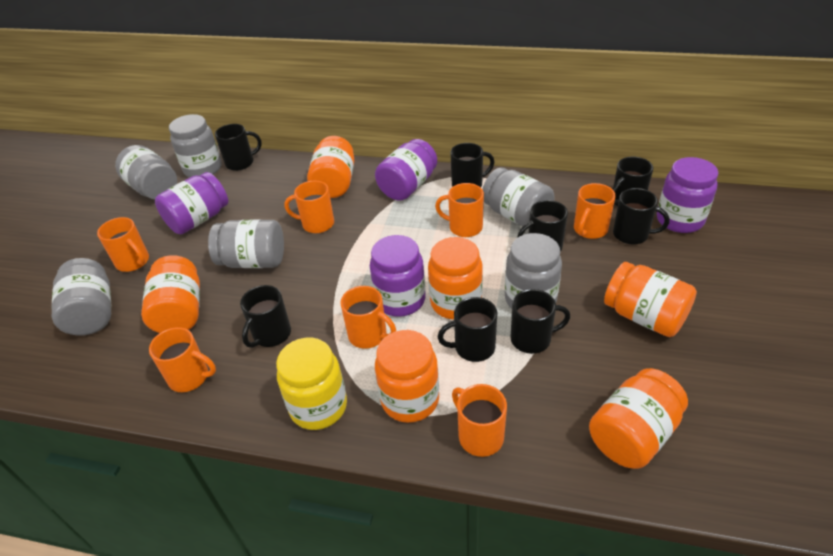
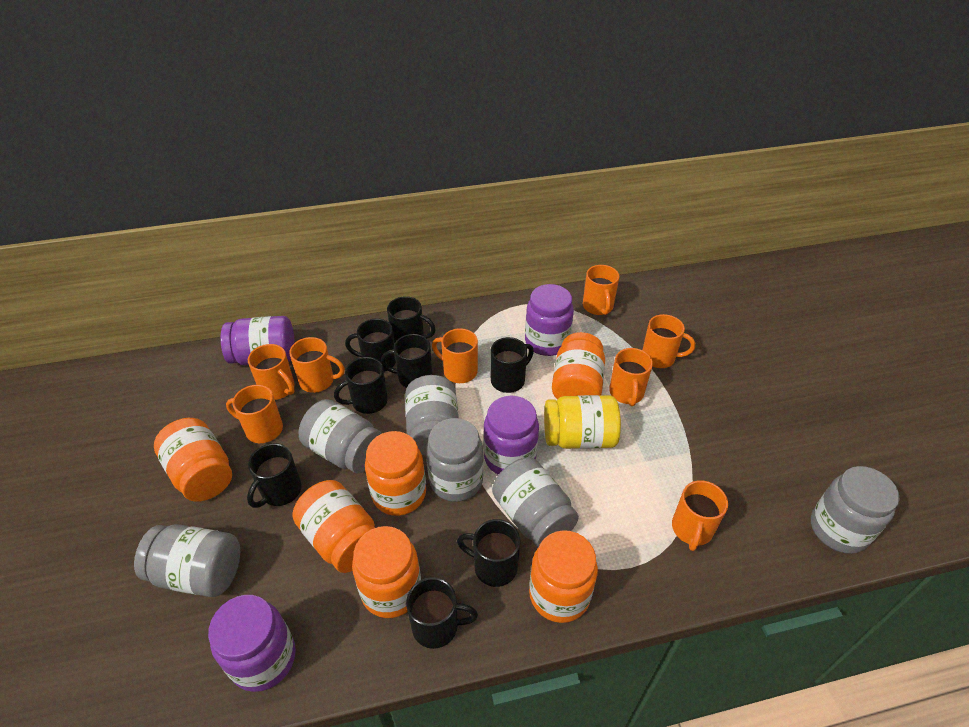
orange mug: 7 -> 8

